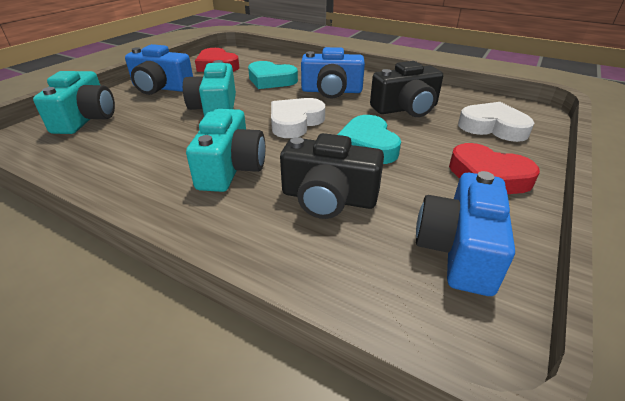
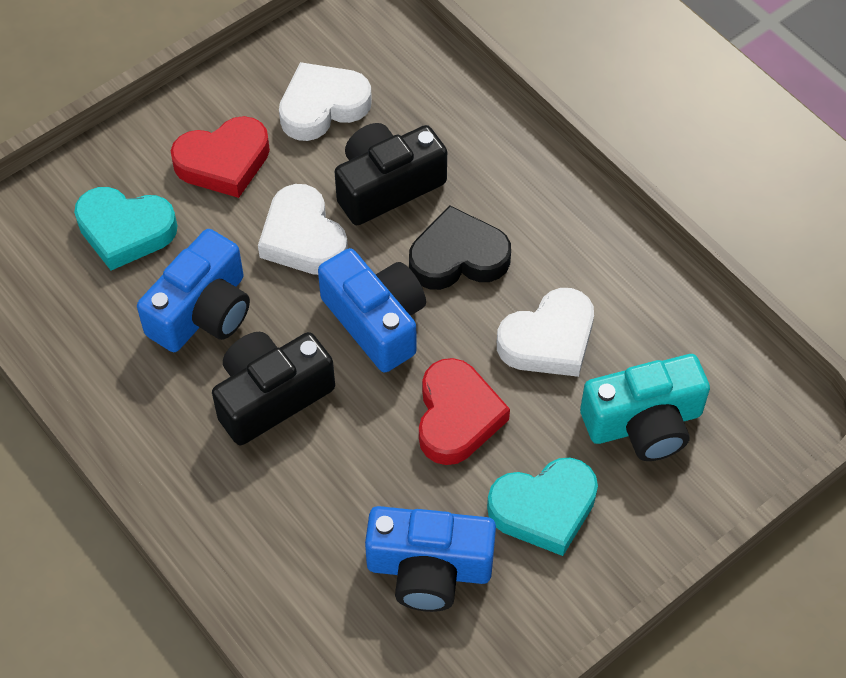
black heart: 0 -> 1
turquoise camera: 3 -> 1
white heart: 2 -> 3

